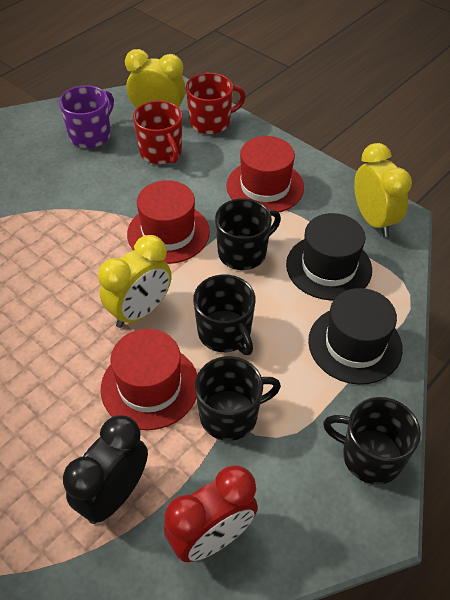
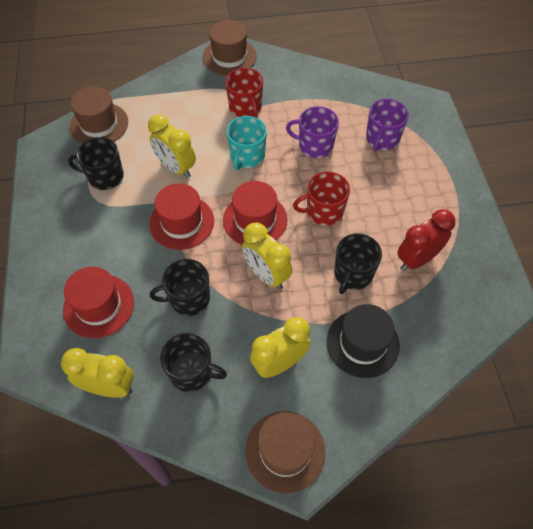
black clock: 1 -> 0
black hat: 2 -> 1
brown hat: 0 -> 3
purple mug: 1 -> 2
turquoise mug: 0 -> 1
yellow clock: 3 -> 4

